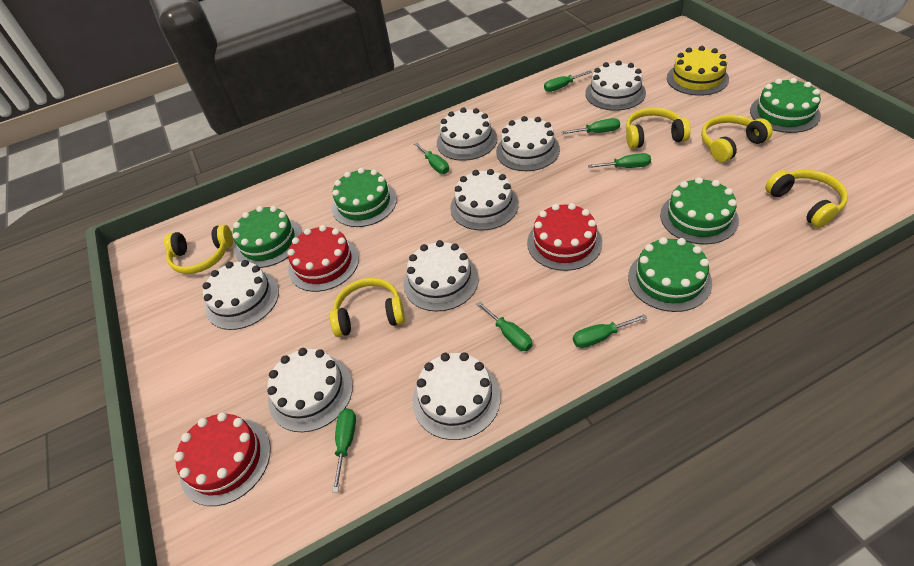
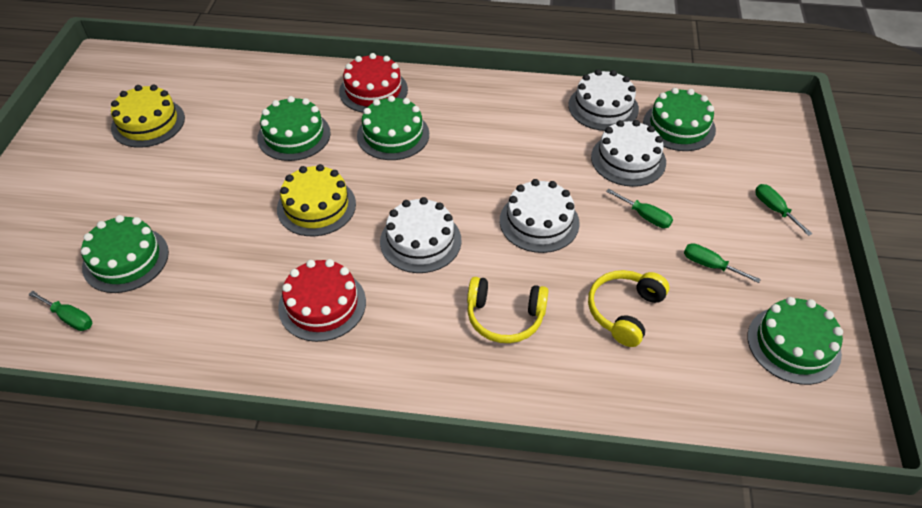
green screwdriver: 7 -> 4
red cake: 3 -> 2
white cake: 8 -> 4
yellow cake: 1 -> 2
yellow headphones: 5 -> 2

